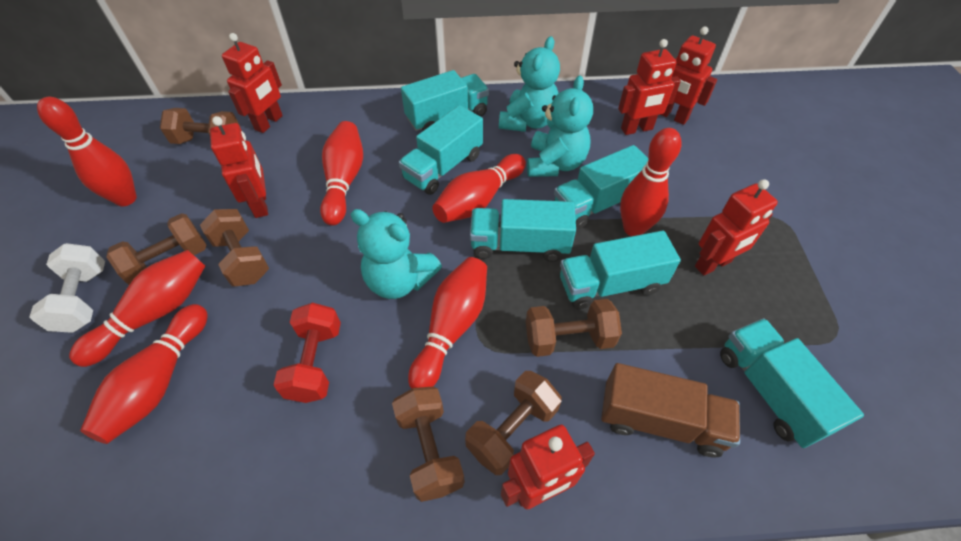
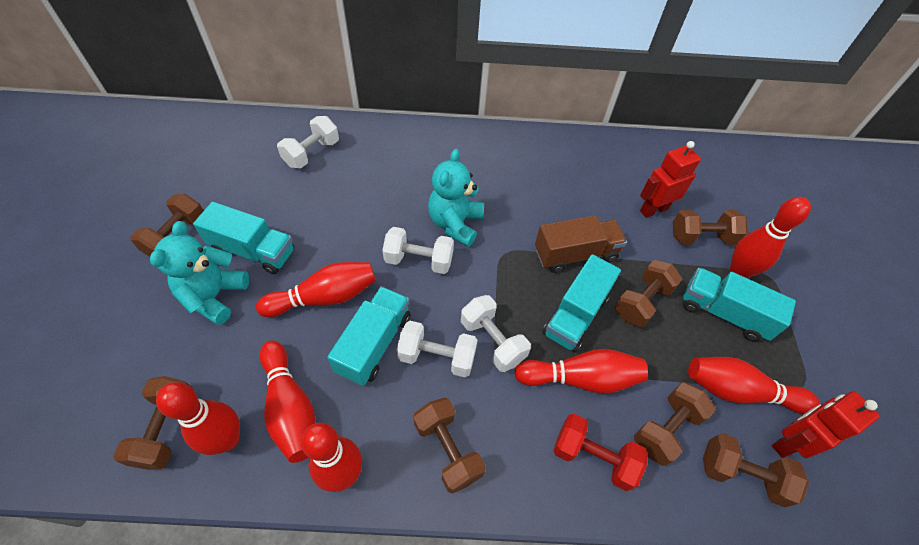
brown dumbbell: 6 -> 7
red robot: 6 -> 2
turquoise teddy bear: 3 -> 2
turquoise truck: 6 -> 4
white dumbbell: 1 -> 4

